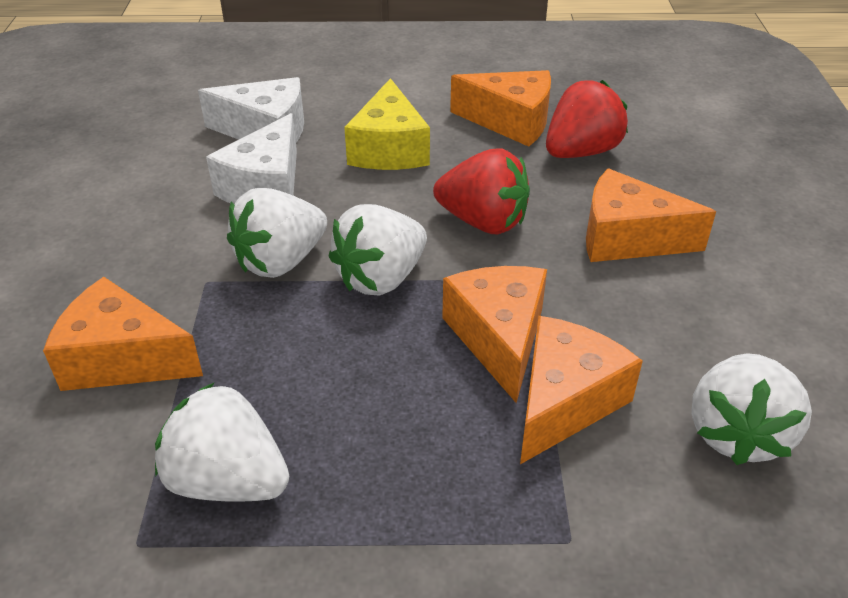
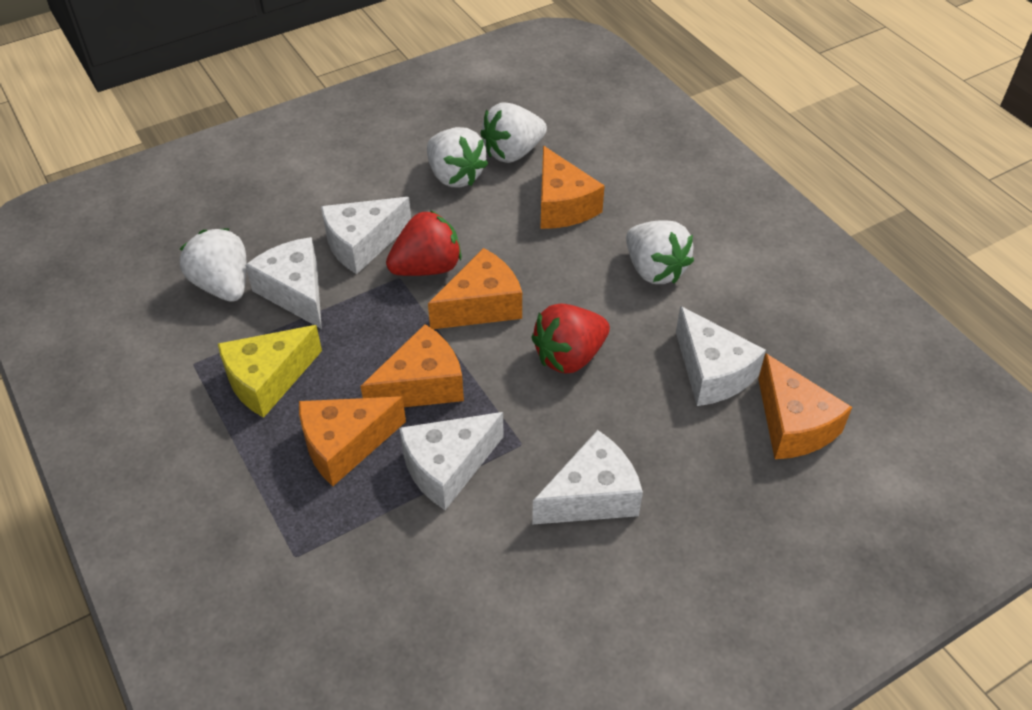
white cheese: 2 -> 5

